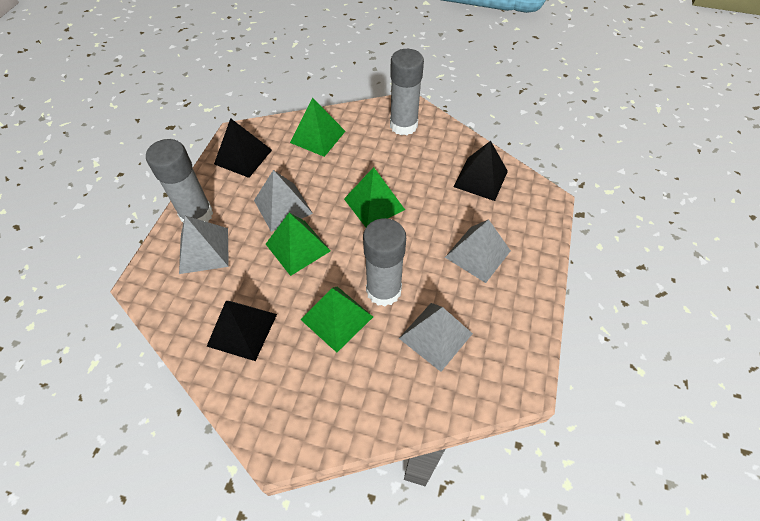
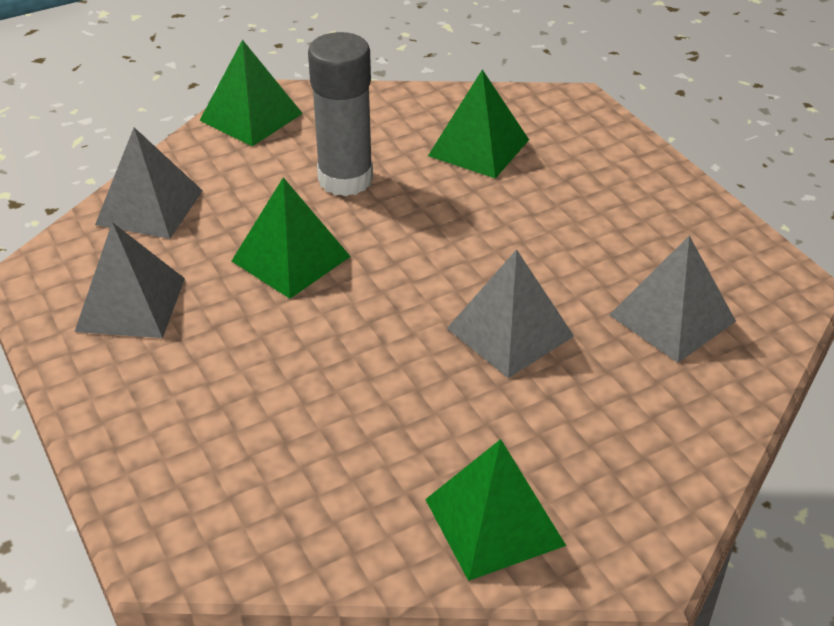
black pyramid: 3 -> 0
grey glue stick: 3 -> 1

